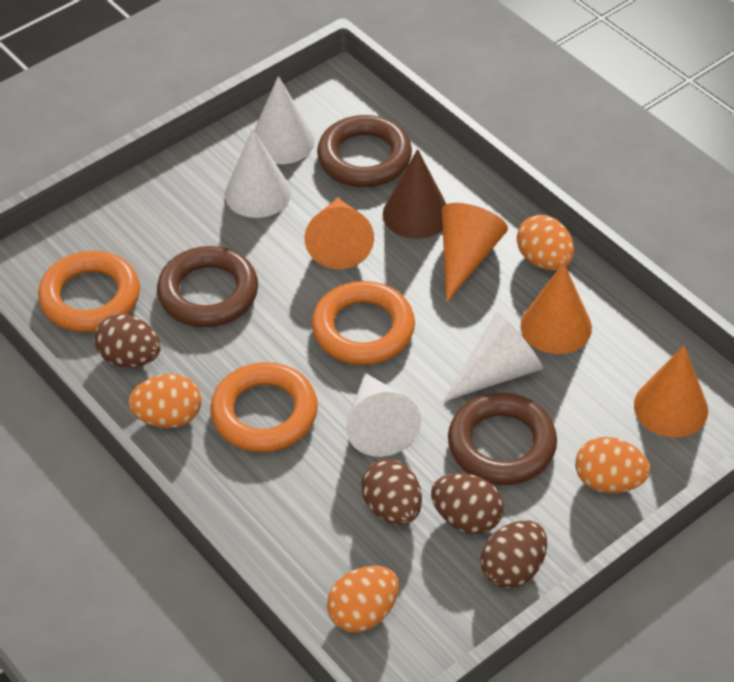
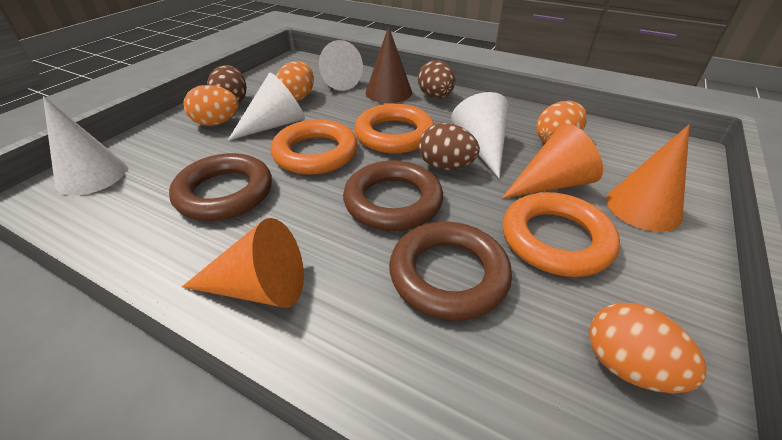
brown egg: 4 -> 3
orange cone: 4 -> 3

